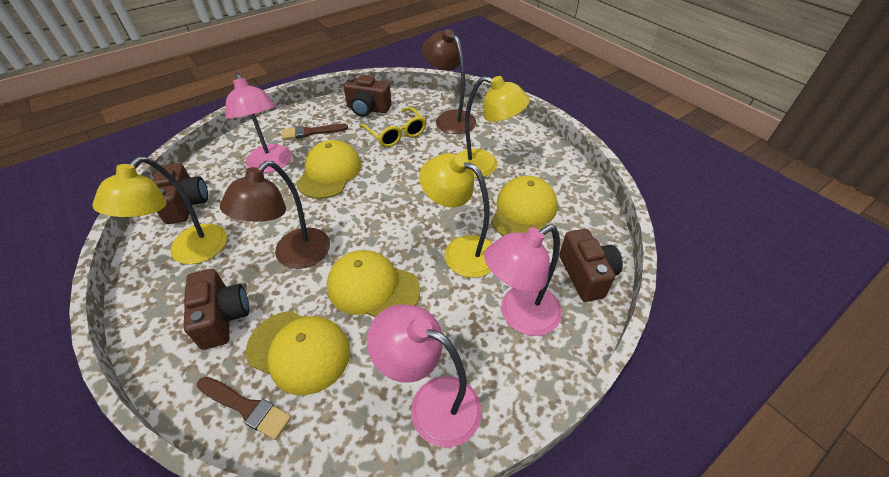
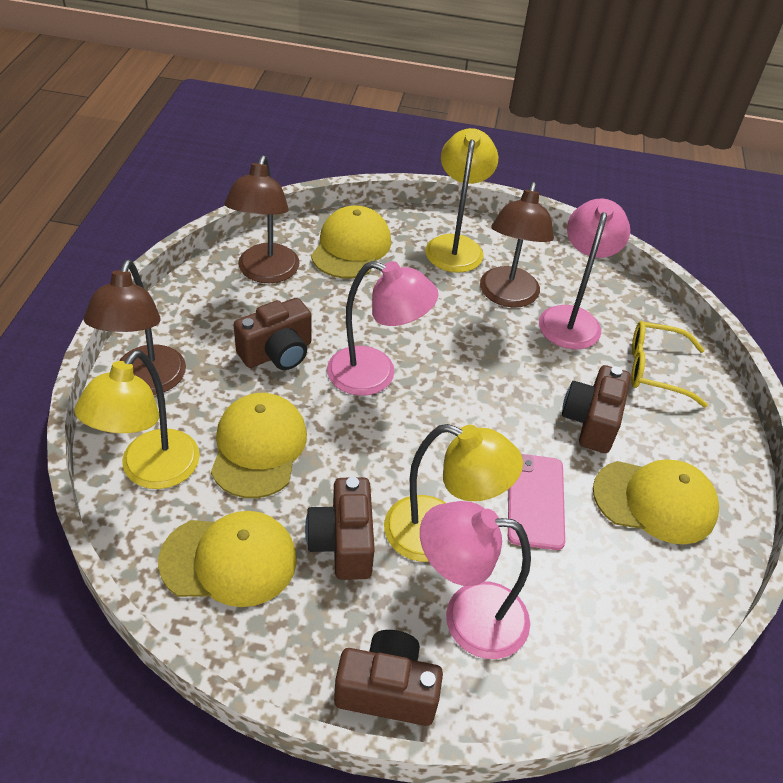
brown brush: 2 -> 0
brown lamp: 2 -> 3
pink phone: 0 -> 1

